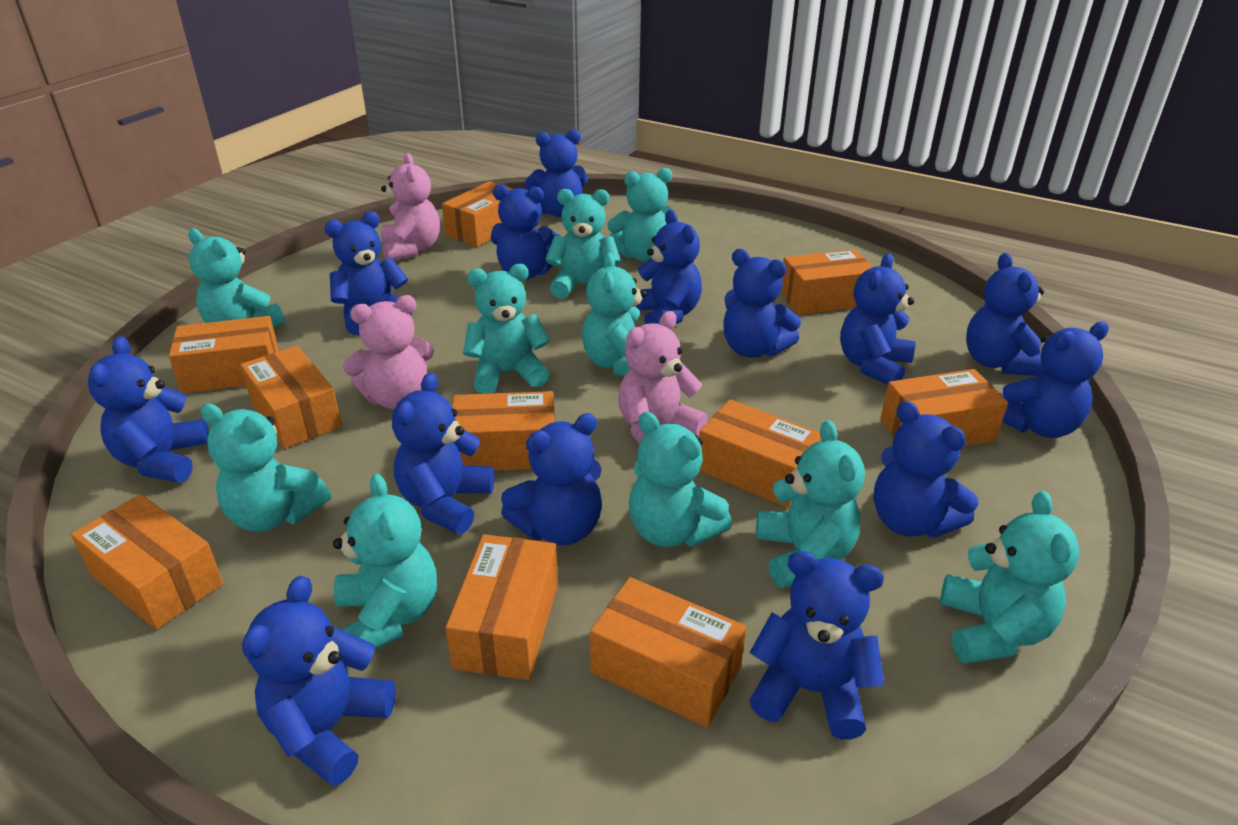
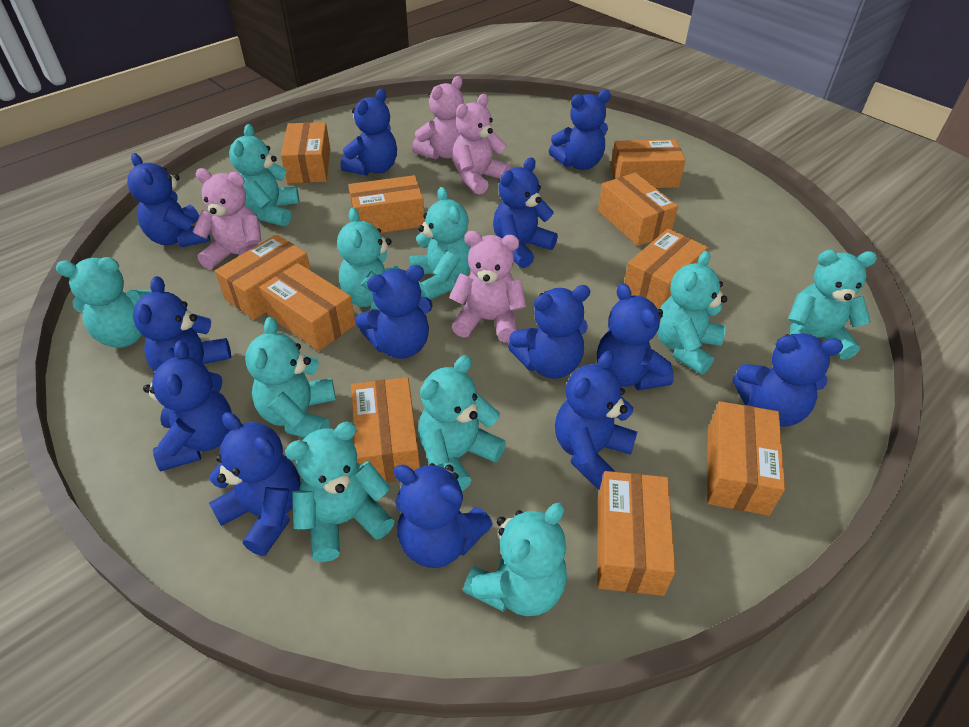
blue teddy bear: 14 -> 13
pink teddy bear: 3 -> 4

